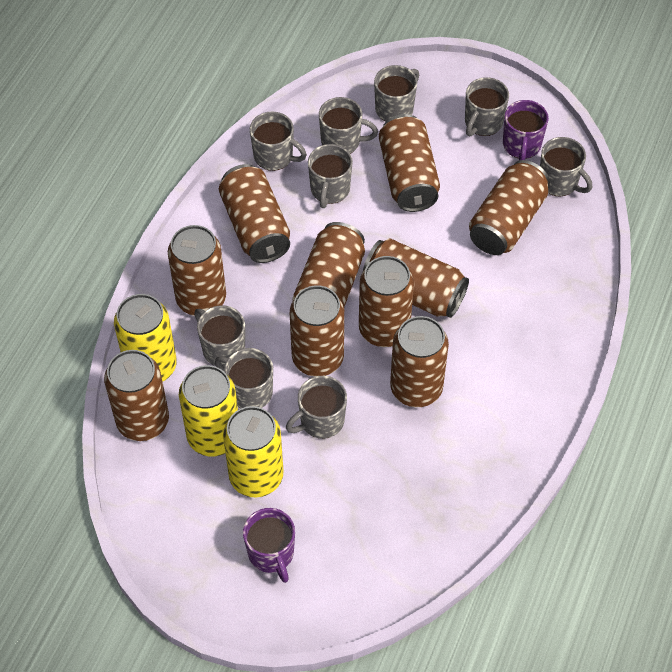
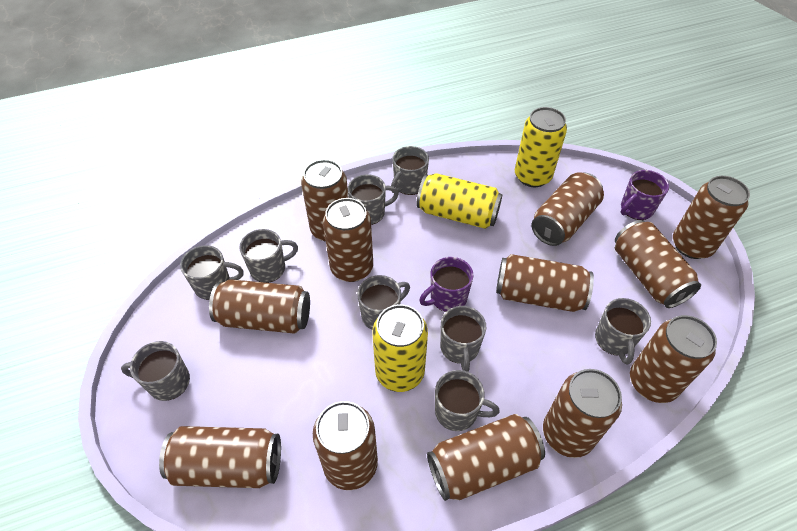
brown can: 10 -> 12

